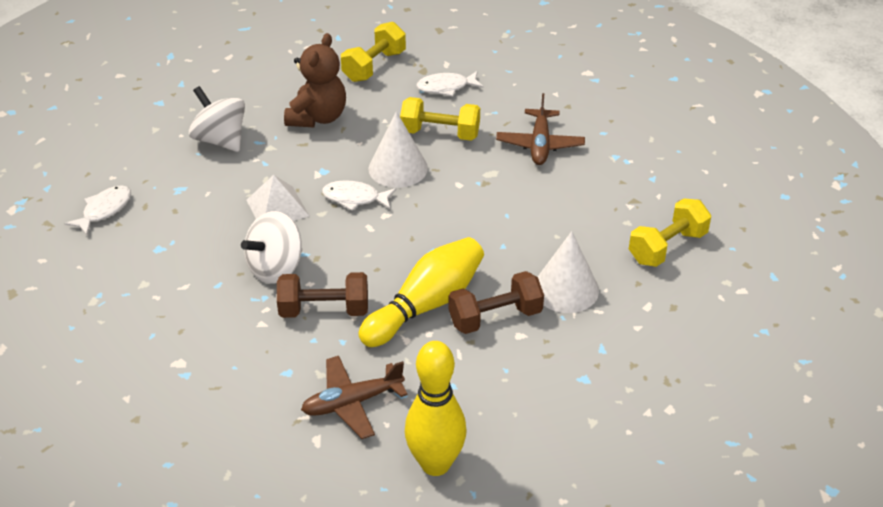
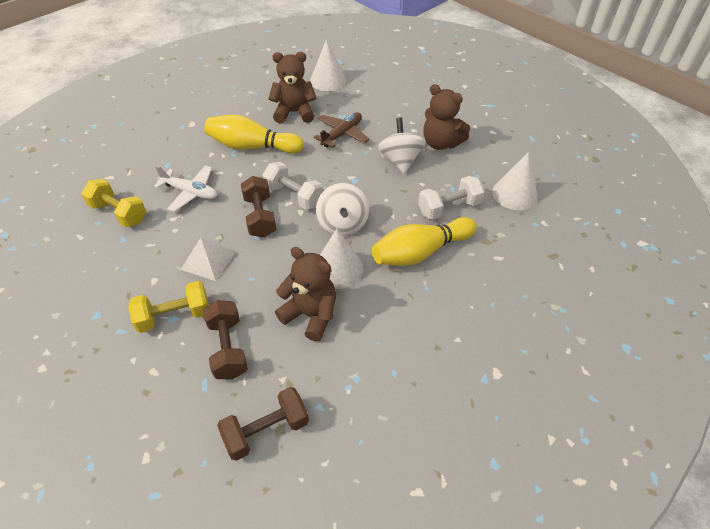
brown dumbbell: 2 -> 3
brown plane: 2 -> 1
brown teddy bear: 1 -> 3
white cone: 2 -> 3
white dumbbell: 0 -> 2
white fish: 3 -> 0
white plane: 0 -> 1
yellow dumbbell: 3 -> 2

